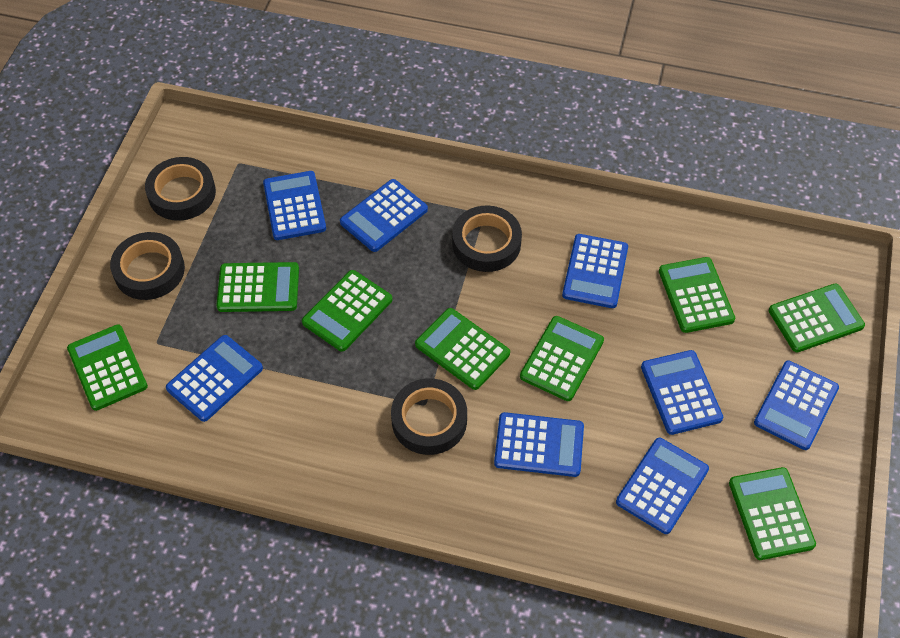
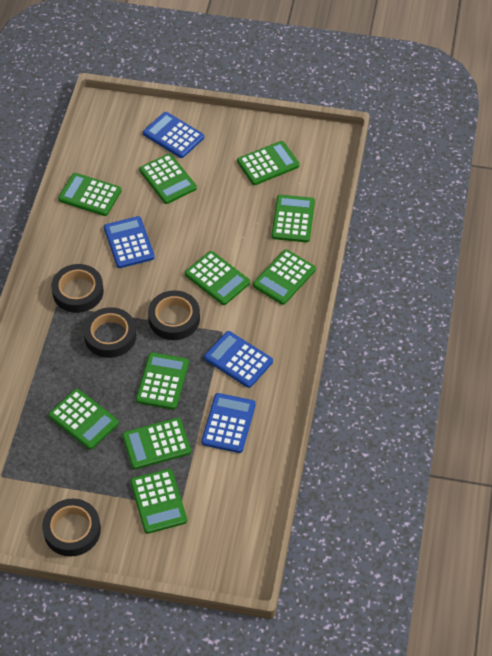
blue calculator: 8 -> 4
green calculator: 8 -> 10

